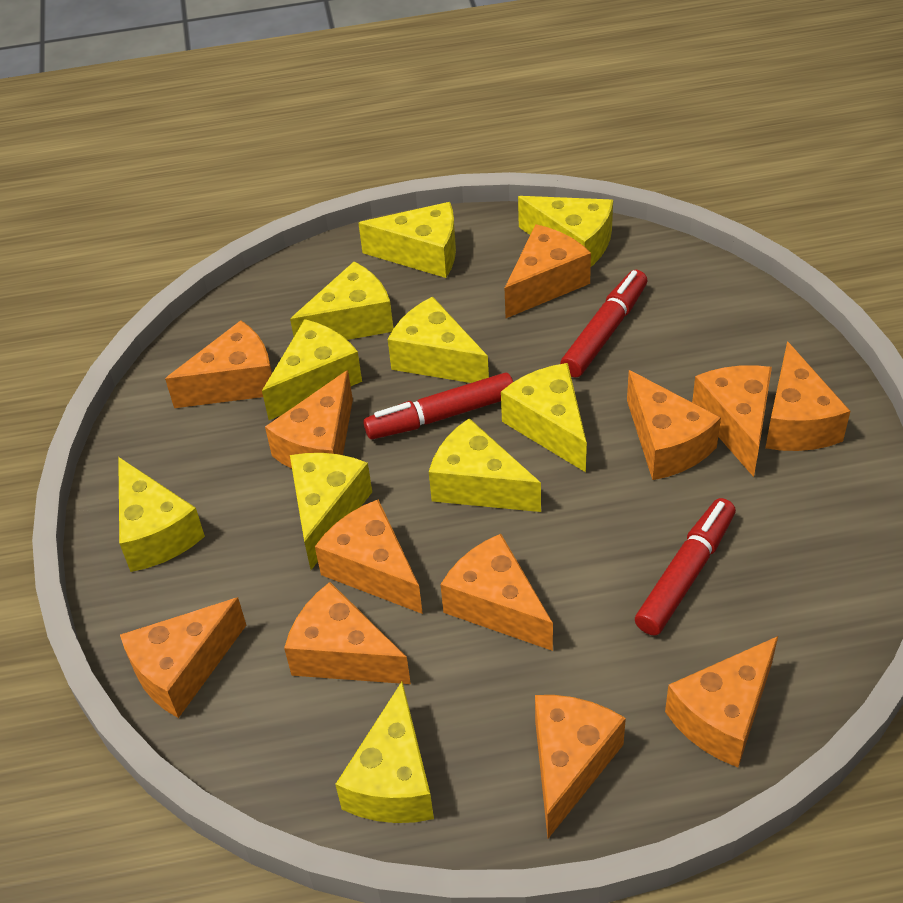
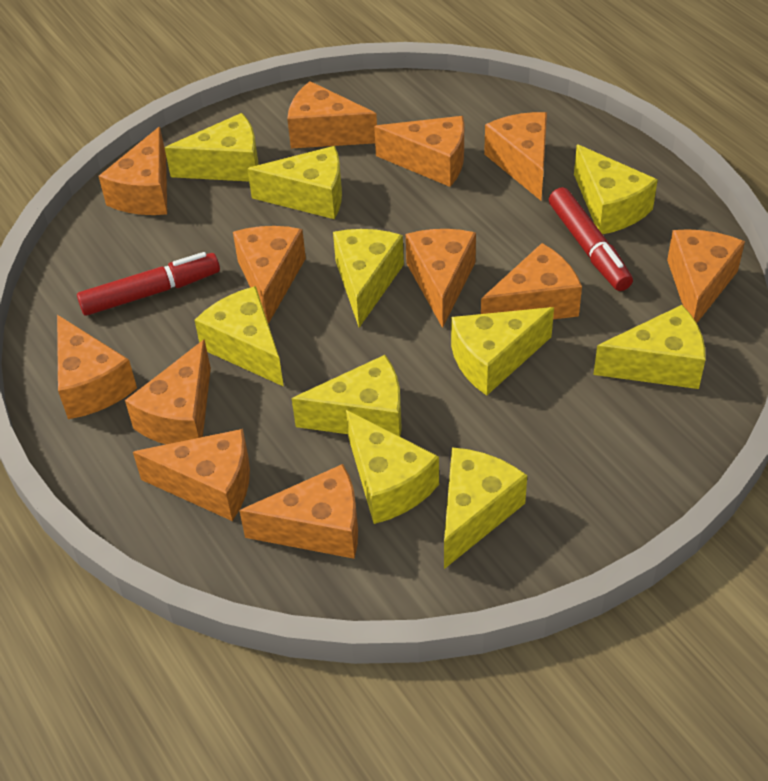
red marker: 3 -> 2

